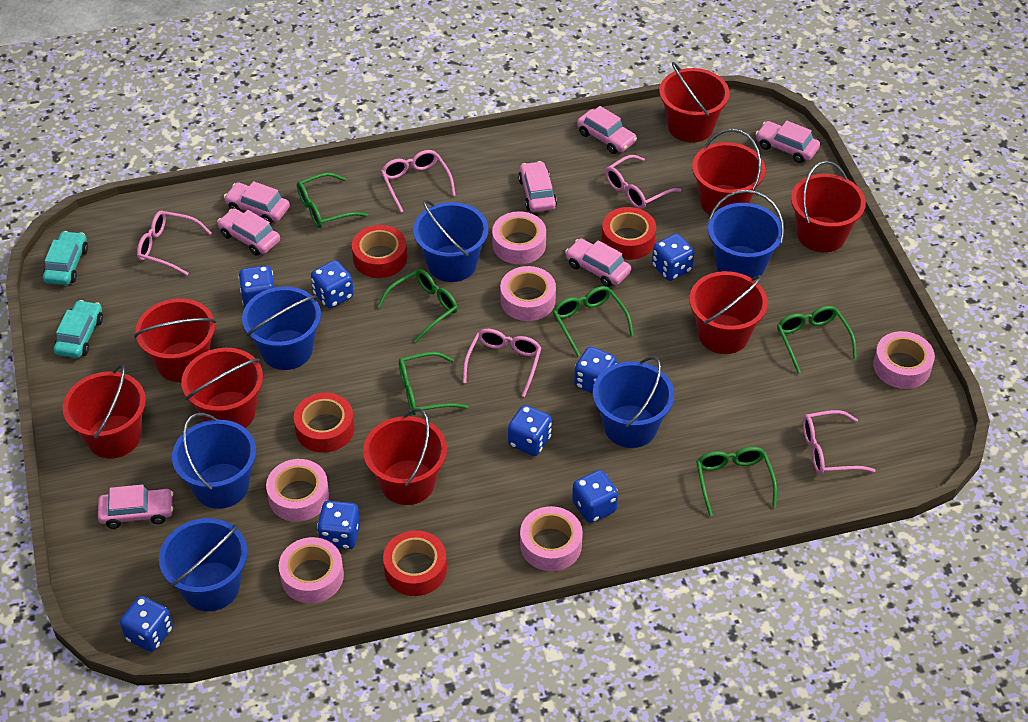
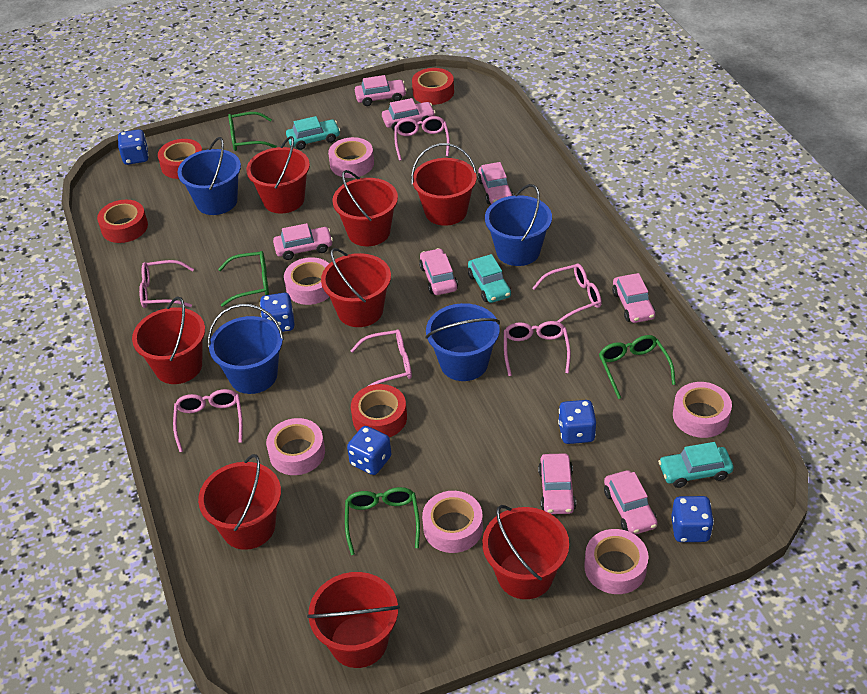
blue bucket: 6 -> 4
blue dice: 8 -> 5
green glasses: 6 -> 4
pink car: 7 -> 8
pink glasses: 5 -> 6
turquoise car: 2 -> 3

